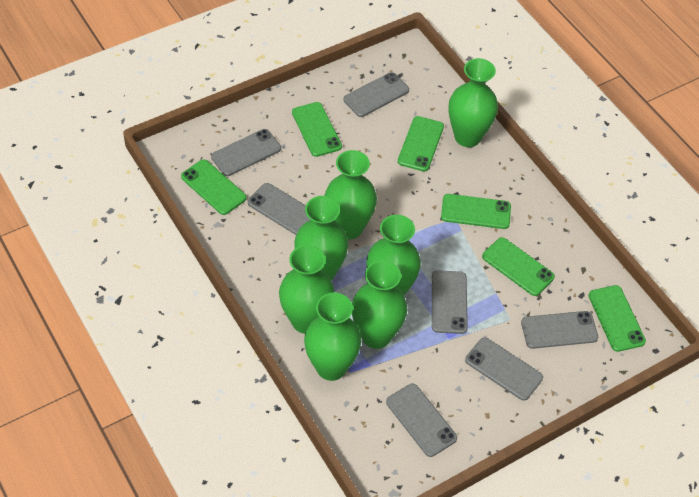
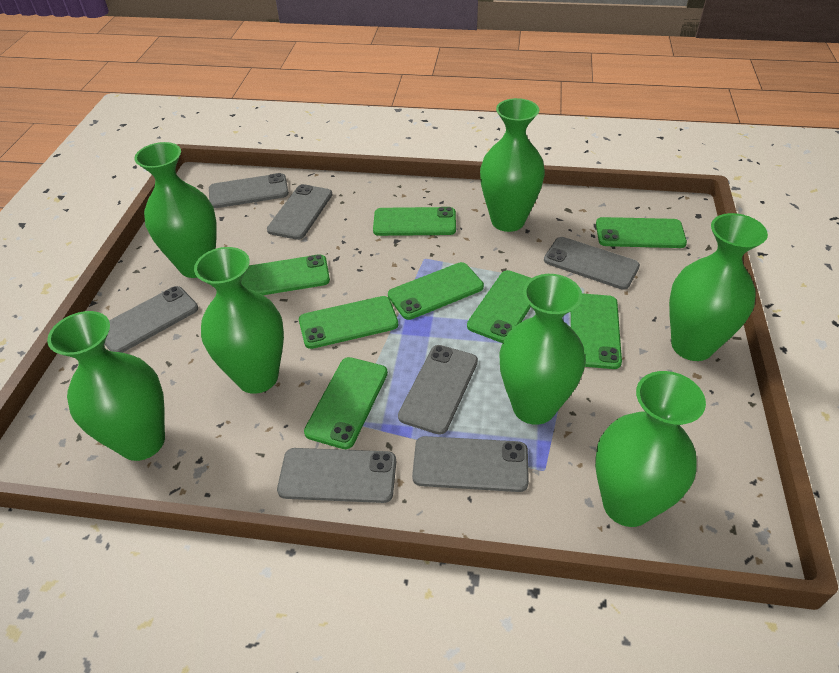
green phone: 6 -> 8

